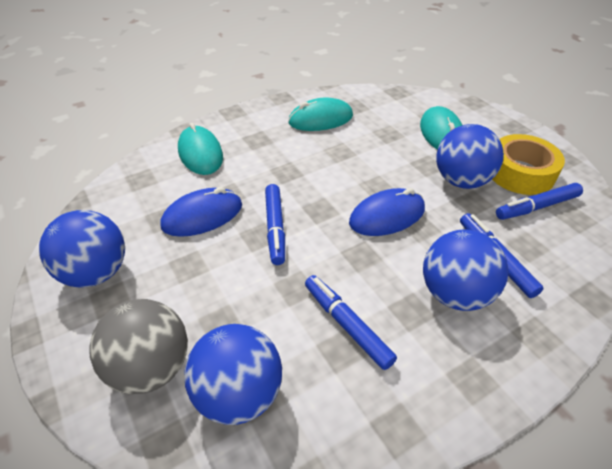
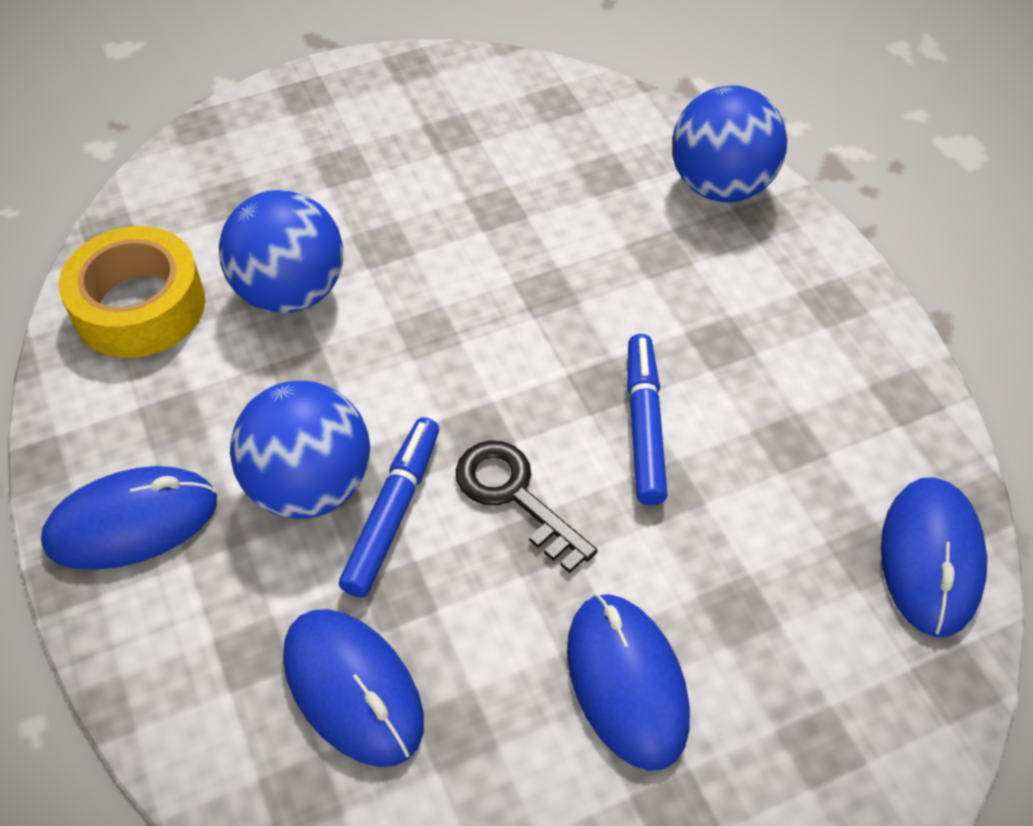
black key: 0 -> 1
blue ball: 4 -> 3
blue marker: 4 -> 2
blue mouse: 2 -> 4
grey ball: 1 -> 0
turquoise mouse: 3 -> 0

